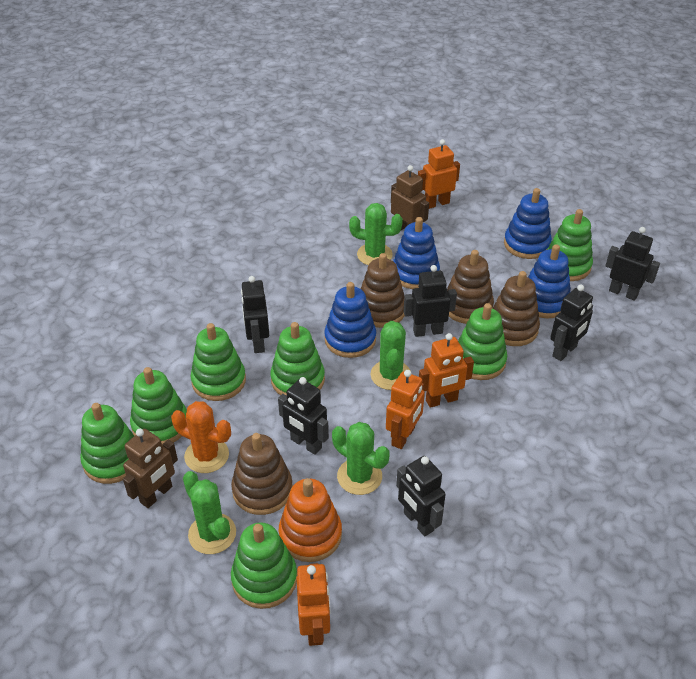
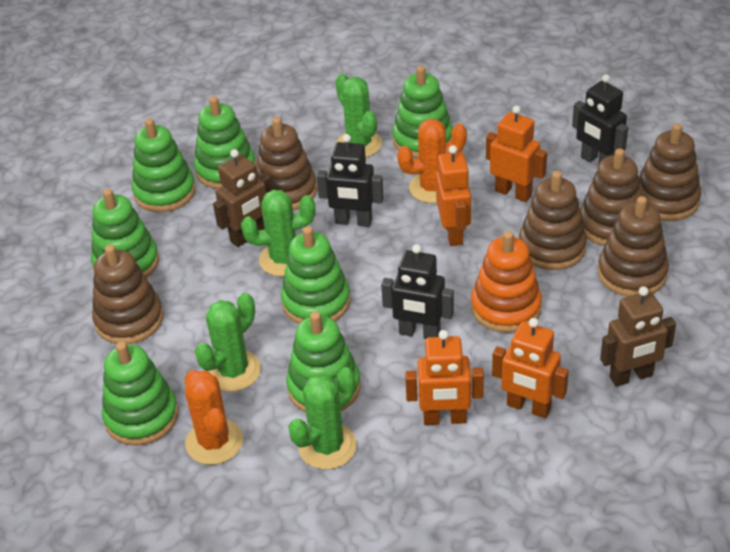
black robot: 6 -> 3
blue stacking toy: 4 -> 0
brown stacking toy: 4 -> 6
orange cactus: 1 -> 2

